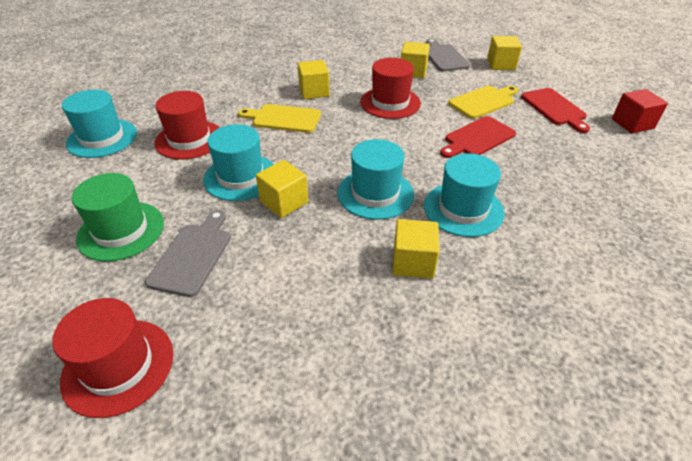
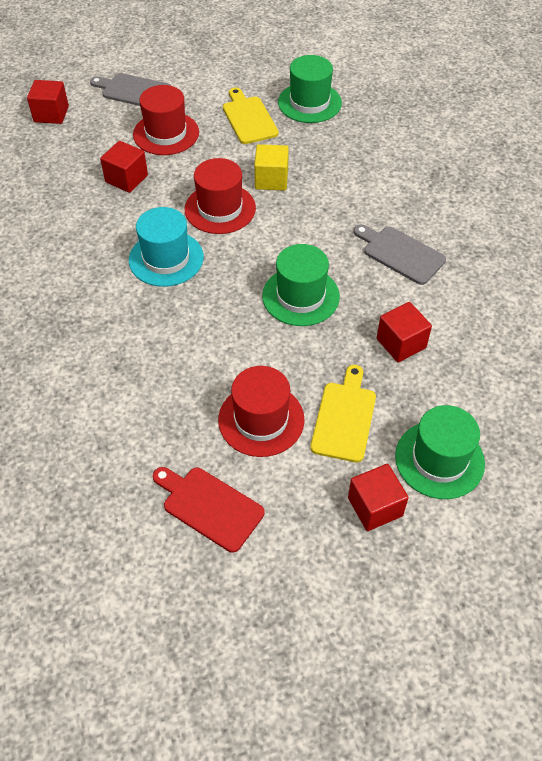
green hat: 1 -> 3
red cube: 1 -> 4
red cutting board: 2 -> 1
turquoise hat: 4 -> 1
yellow cube: 5 -> 1

